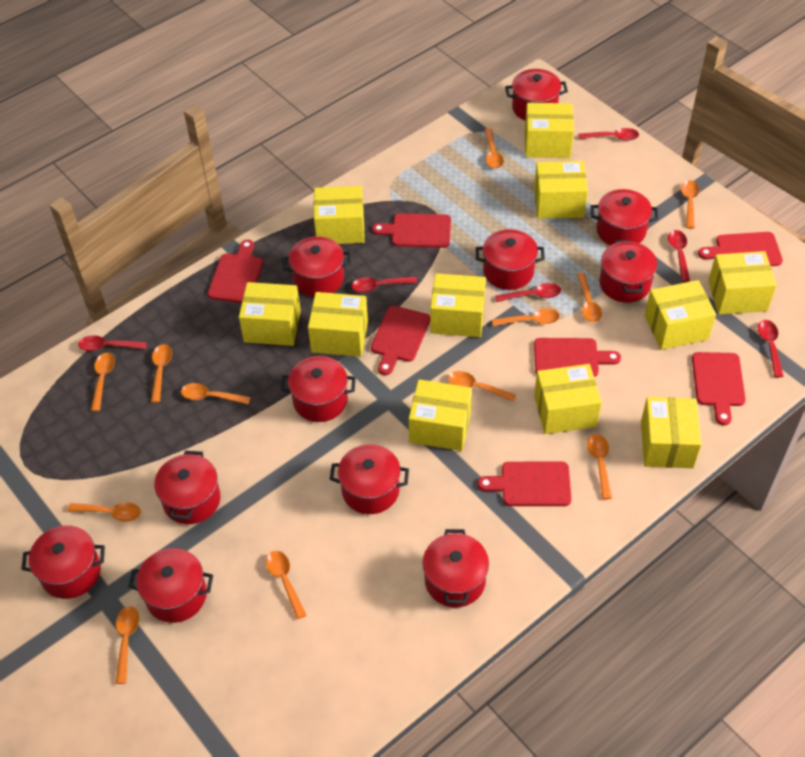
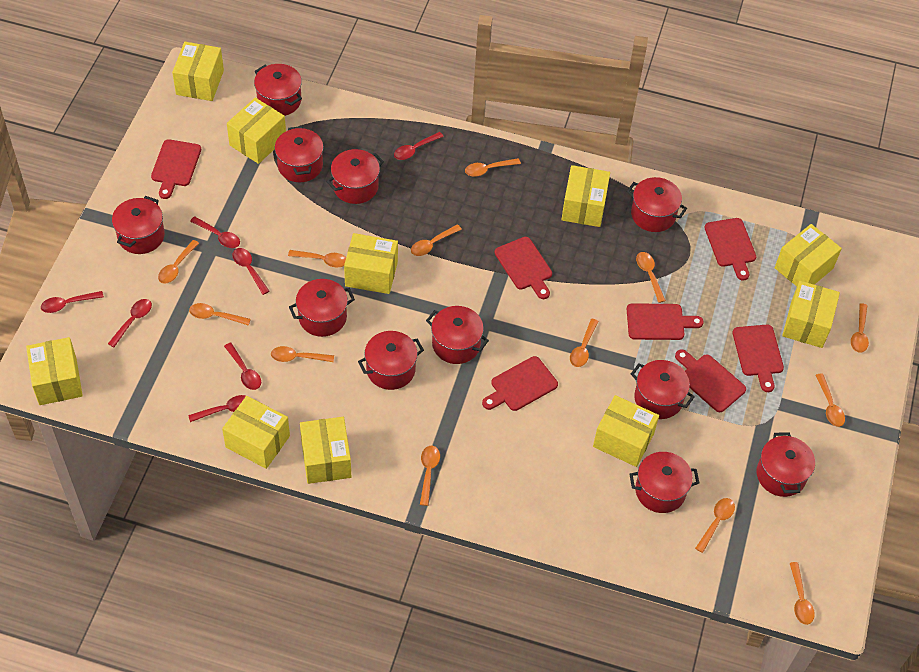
orange spoon: 12 -> 13
red spoon: 6 -> 7
yellow box: 11 -> 10

